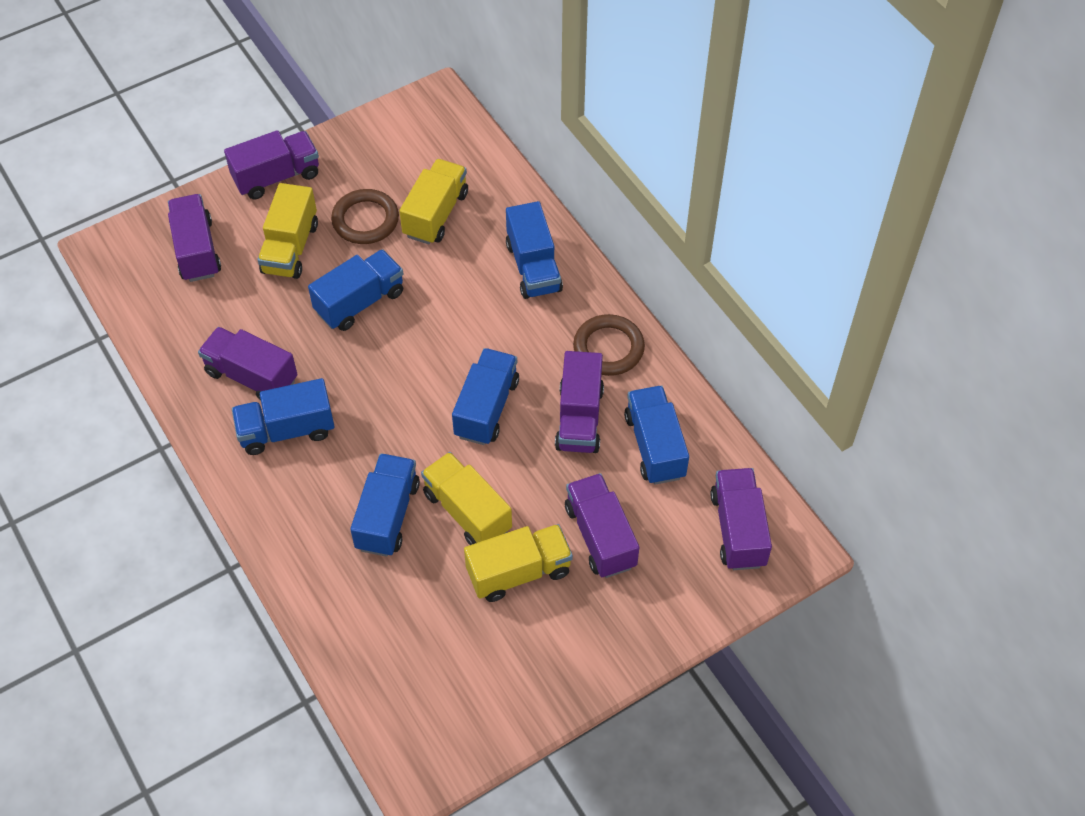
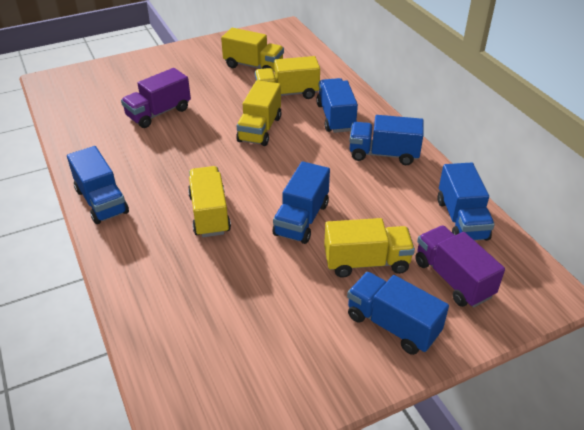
brown ring: 2 -> 0
purple truck: 6 -> 2
yellow truck: 4 -> 5

